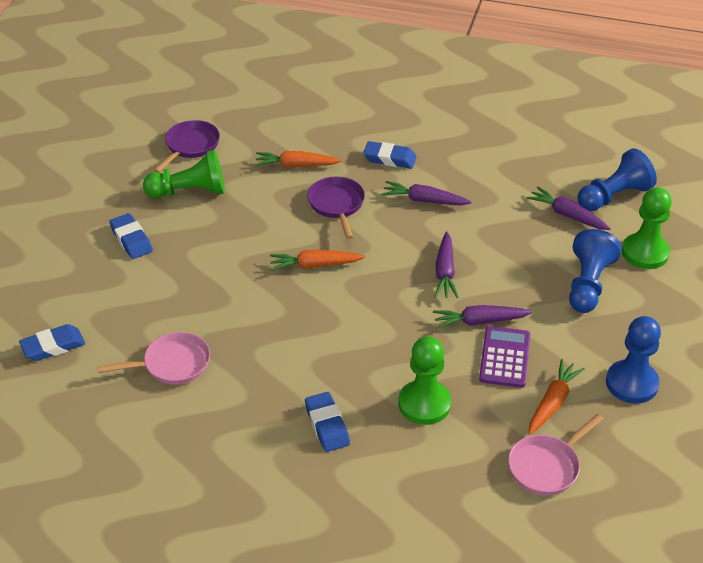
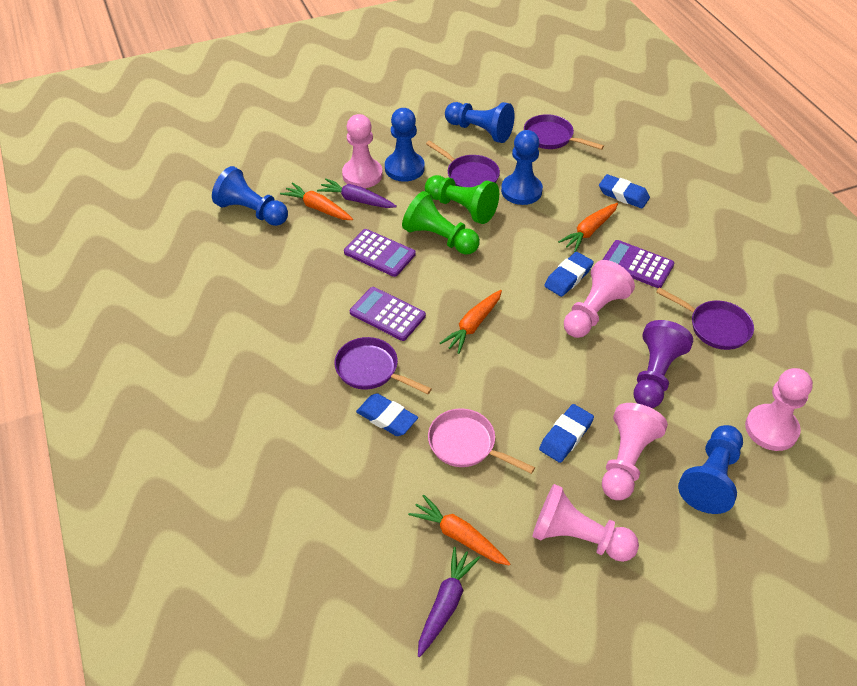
blue pawn: 3 -> 5
green pawn: 3 -> 2
orange carrot: 3 -> 4
pink pan: 2 -> 1
pink pawn: 0 -> 5
purple calculator: 1 -> 3
purple carrot: 4 -> 2
purple pan: 2 -> 4
purple pawn: 0 -> 1

